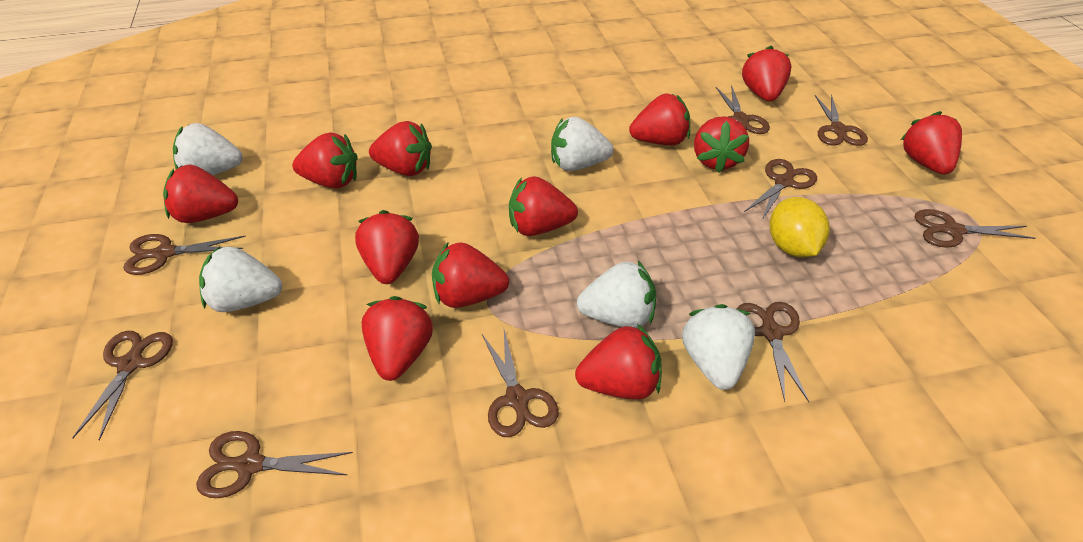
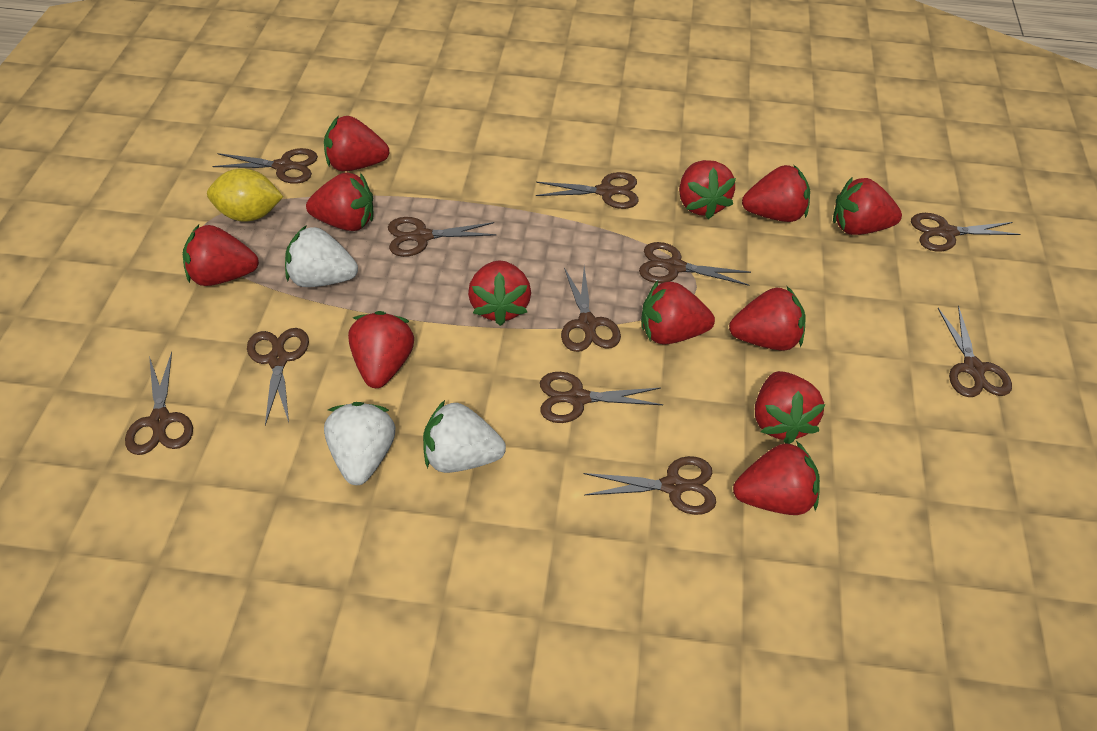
brown scissors: 9 -> 11
white strawberry: 5 -> 3

